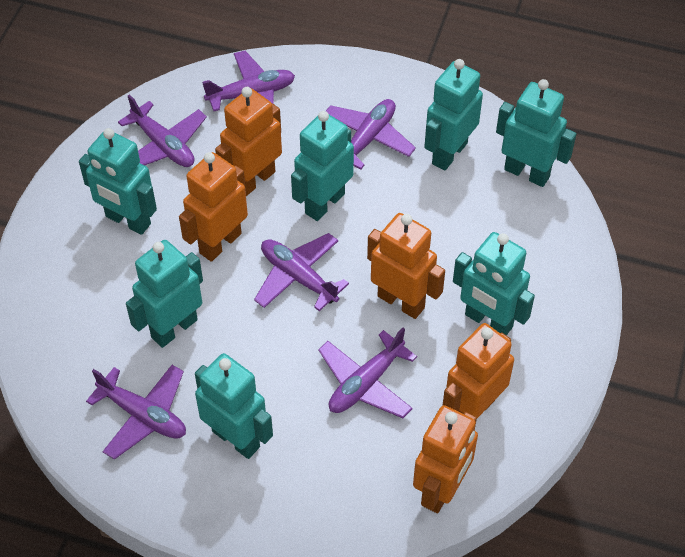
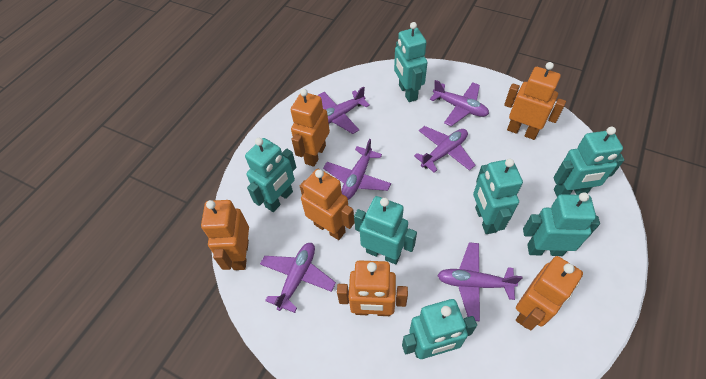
orange robot: 5 -> 6

